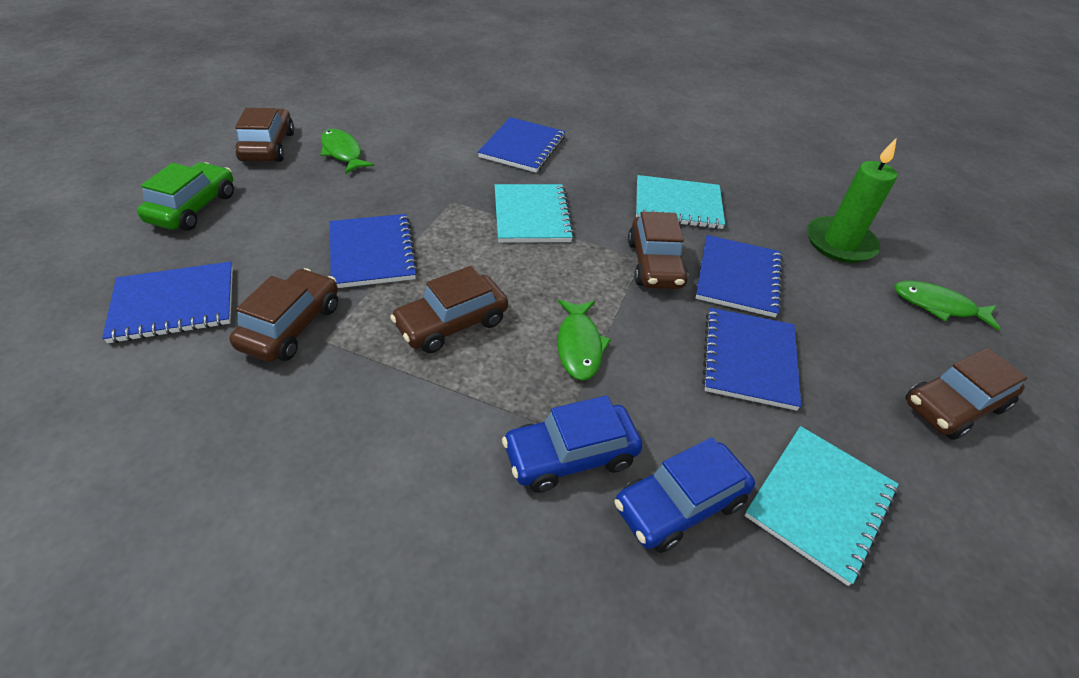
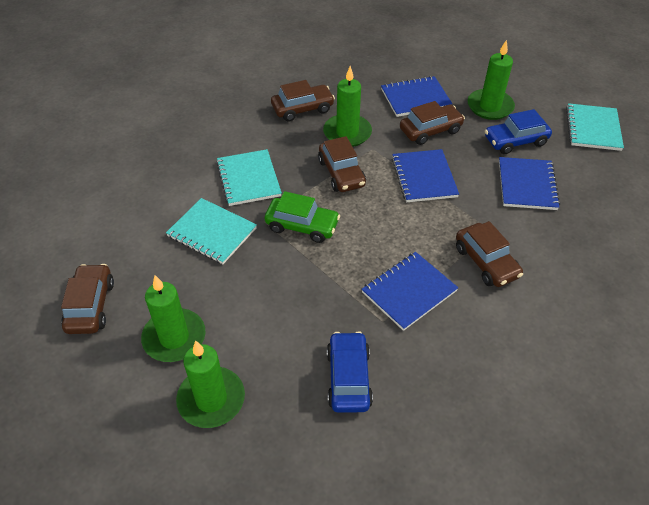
blue notebook: 5 -> 4
green candle: 1 -> 4
green fish: 3 -> 0

